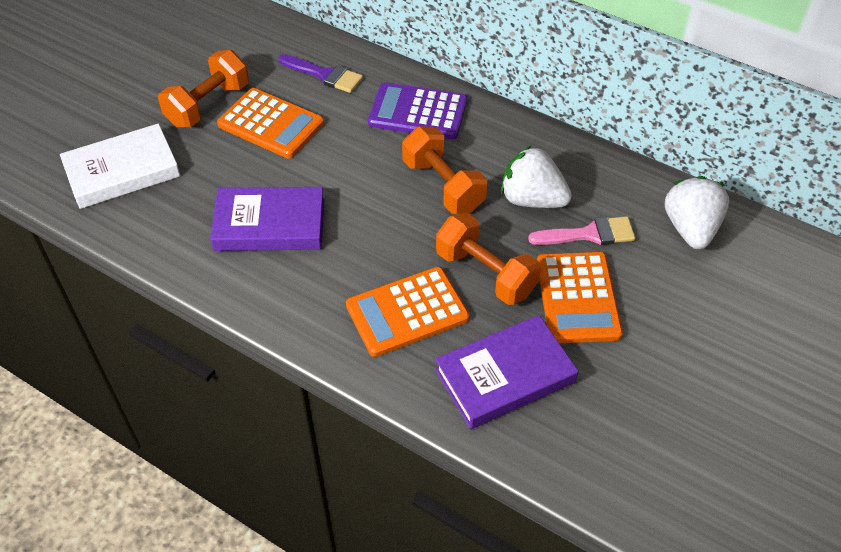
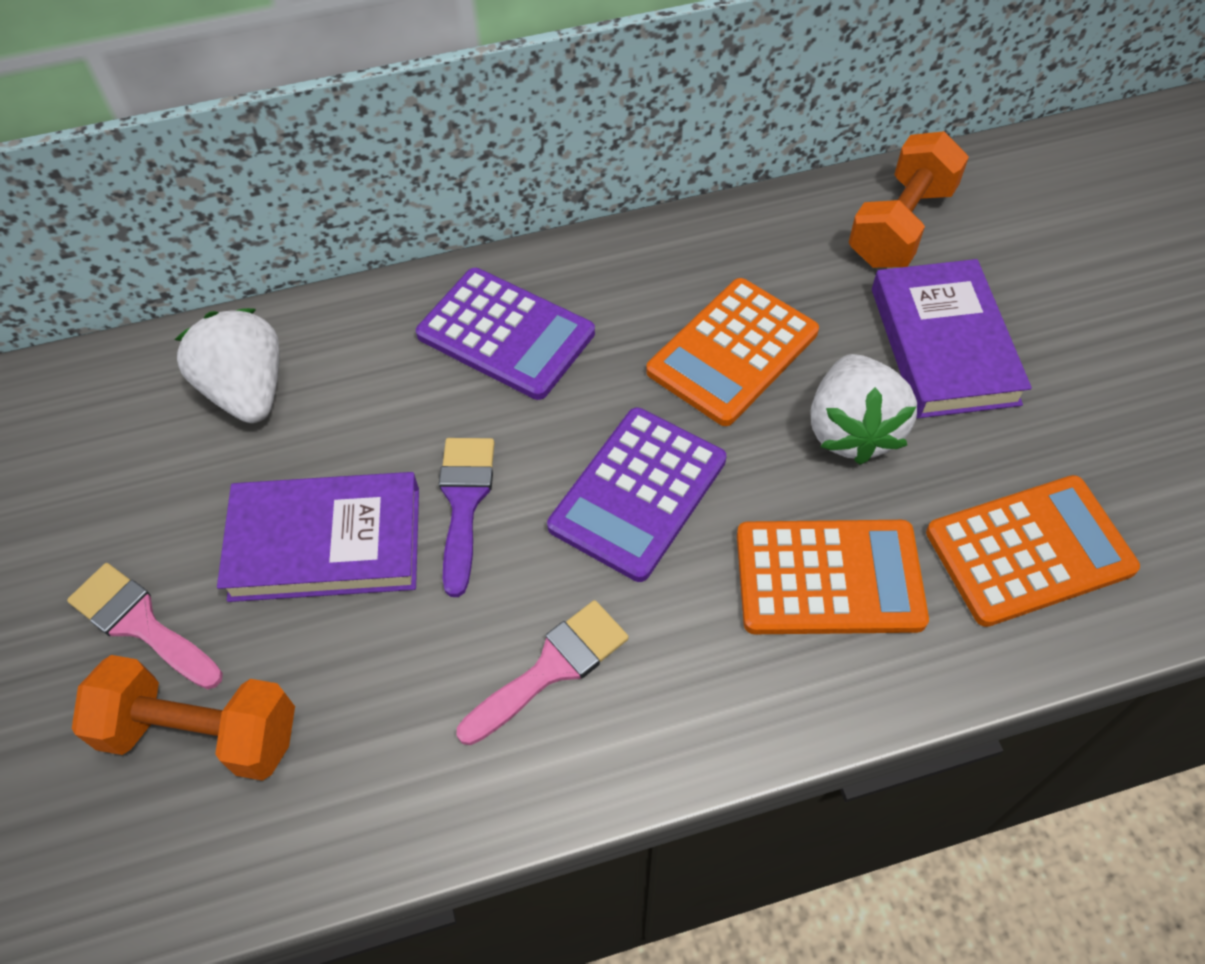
orange dumbbell: 3 -> 2
pink brush: 1 -> 2
purple calculator: 1 -> 2
white book: 1 -> 0

